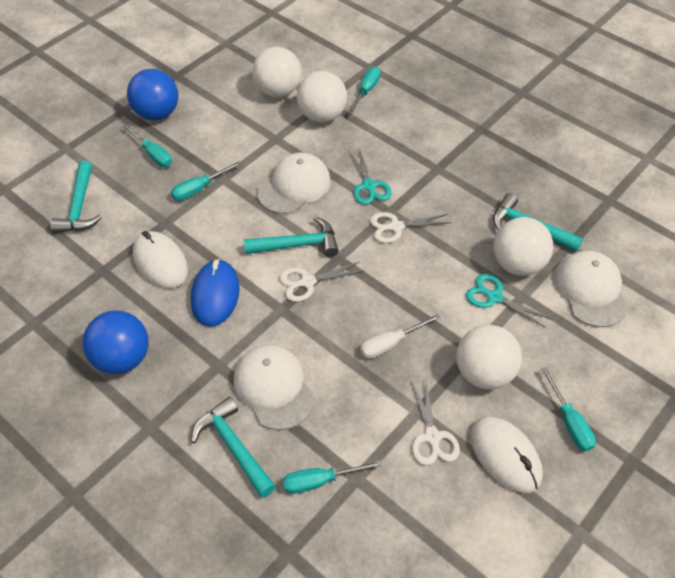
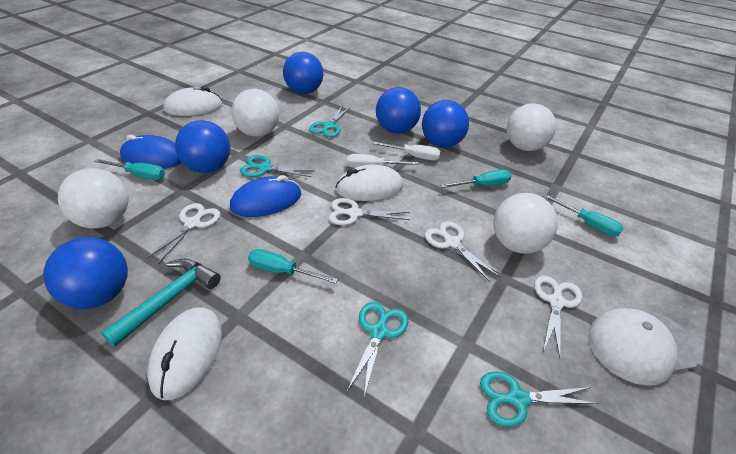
blue ball: 2 -> 5
blue mouse: 1 -> 2
turquoise hammer: 4 -> 1
turquoise scissors: 2 -> 4
turquoise screwdriver: 5 -> 4
white cap: 3 -> 1
white mouse: 2 -> 3
white scissors: 3 -> 4
white screwdriver: 1 -> 2

